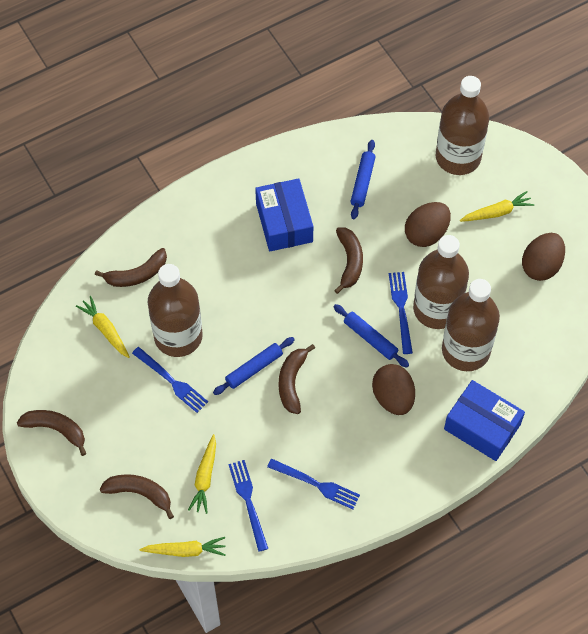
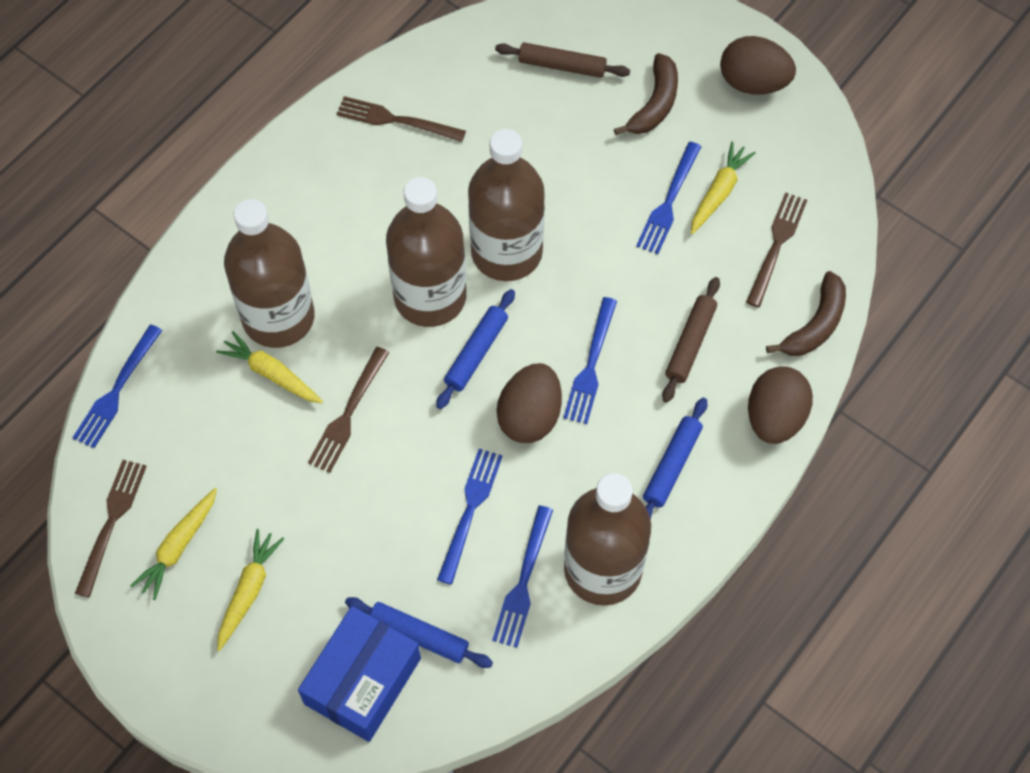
blue box: 2 -> 1
blue fork: 4 -> 5
brown banana: 5 -> 2
brown fork: 0 -> 4
brown rolling pin: 0 -> 2

